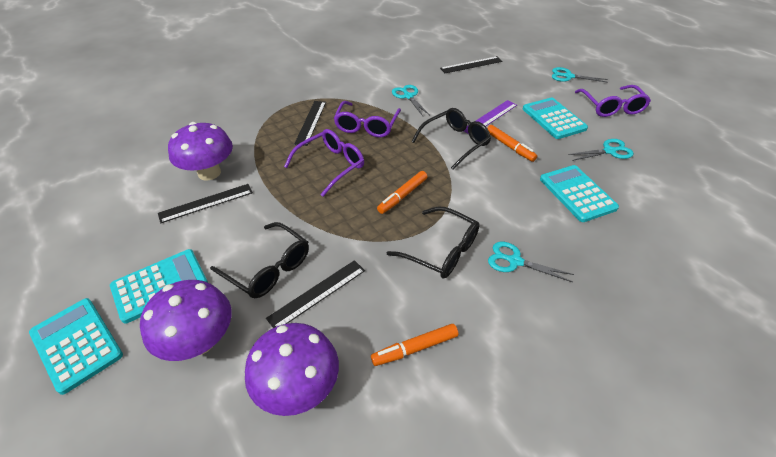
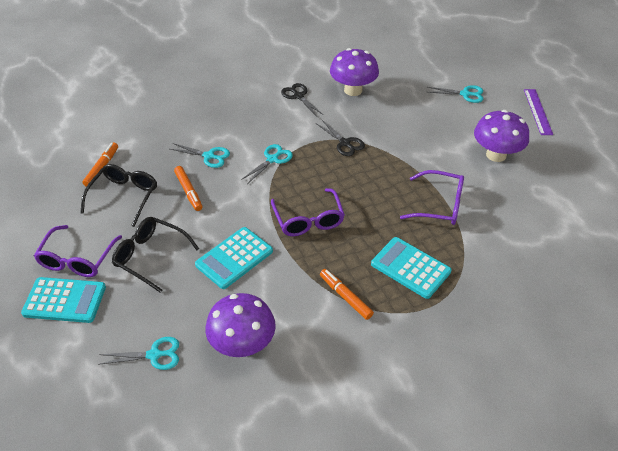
black glasses: 3 -> 2
black ruler: 4 -> 0
black scissors: 0 -> 2
turquoise calculator: 4 -> 3

